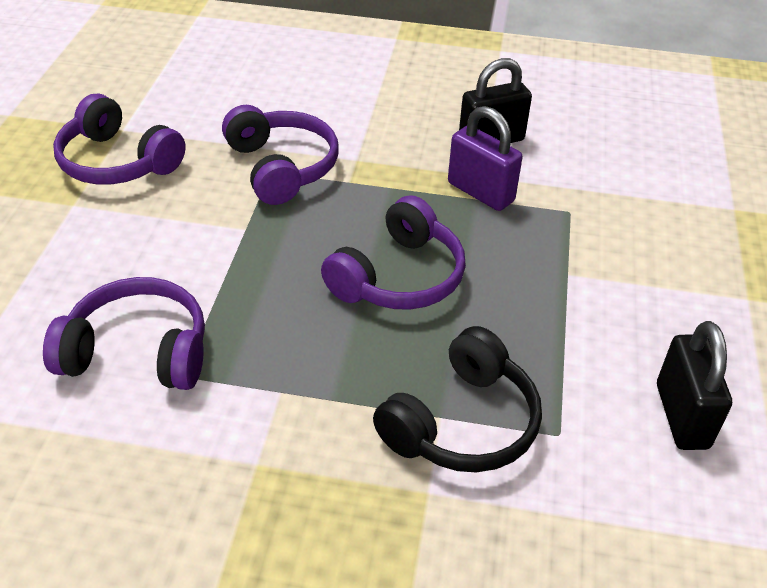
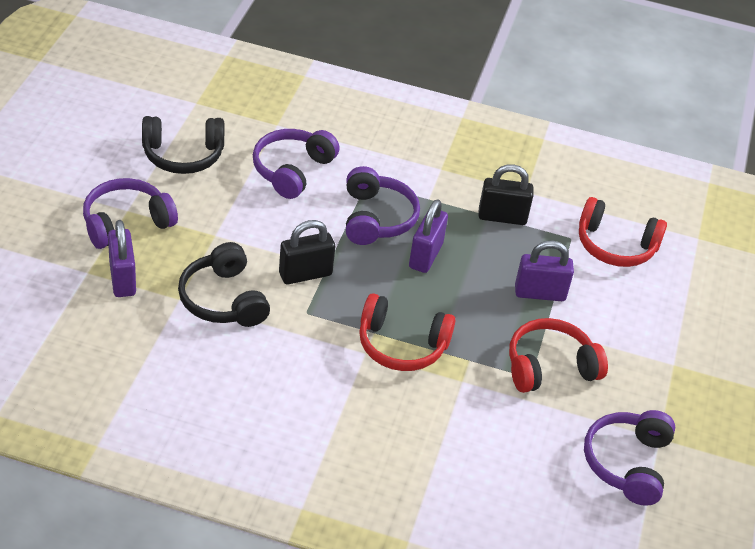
black headphones: 1 -> 2
purple padlock: 1 -> 3
red headphones: 0 -> 3

